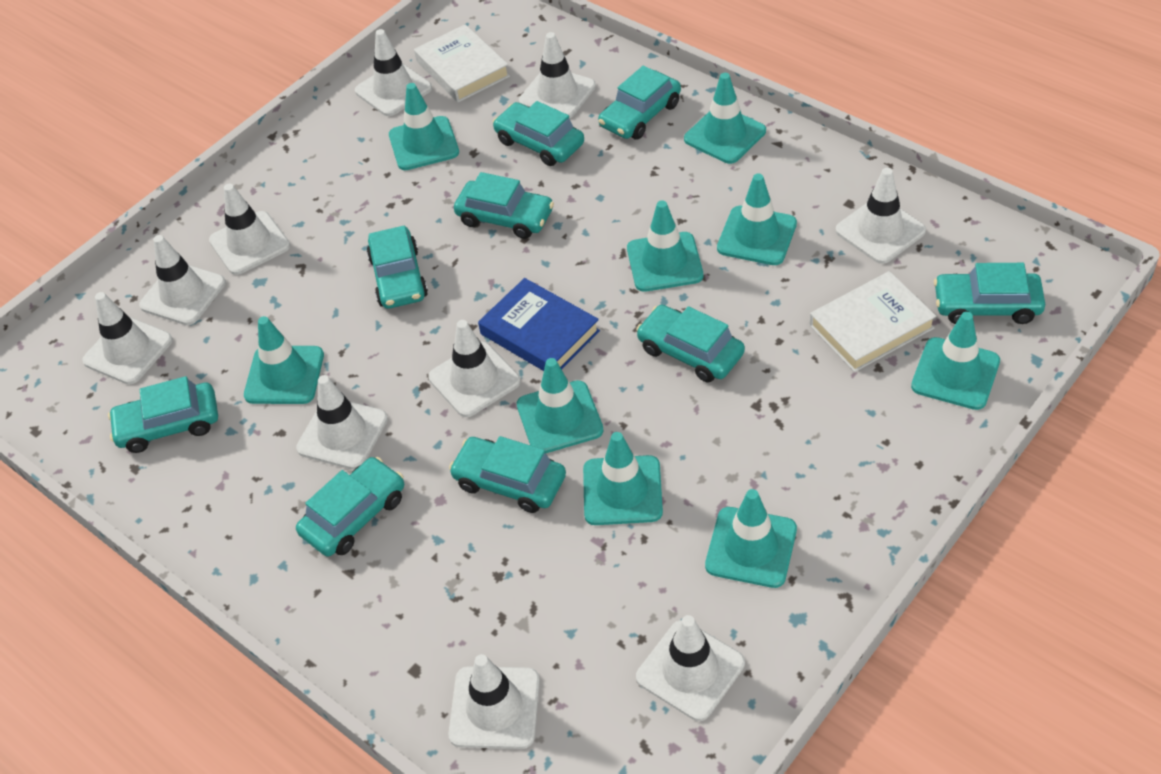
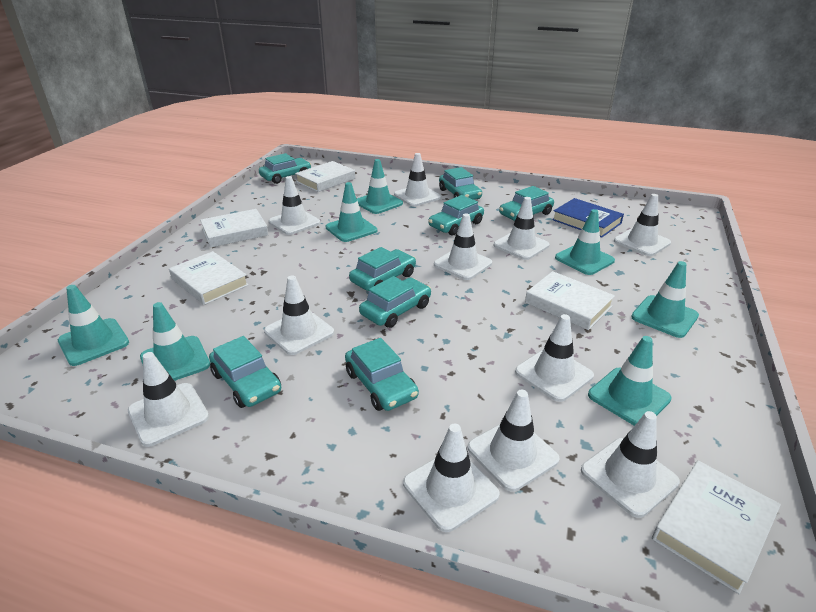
turquoise car: 9 -> 8
turquoise traffic cone: 9 -> 7
white book: 2 -> 5
white traffic cone: 10 -> 11

